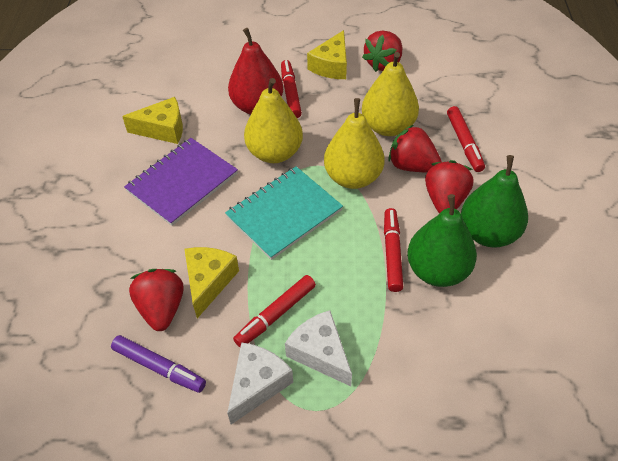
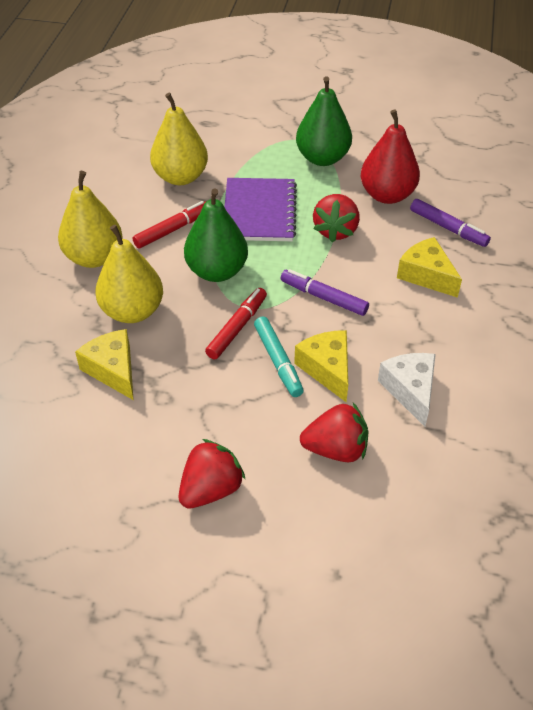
purple marker: 1 -> 2
red marker: 4 -> 2
red strawberry: 4 -> 3
turquoise marker: 0 -> 1
turquoise notebook: 1 -> 0
white cheese: 2 -> 1

